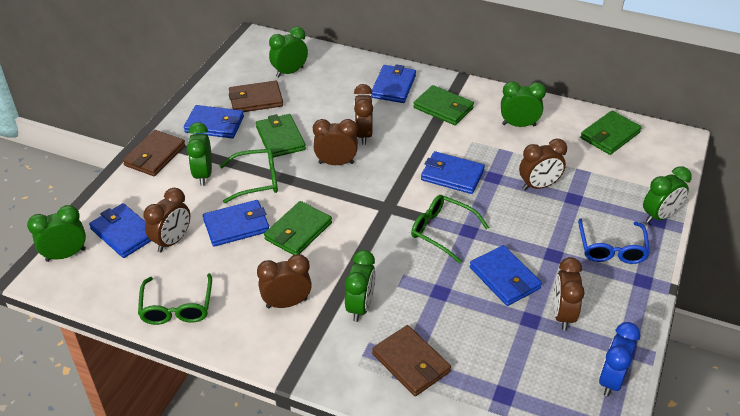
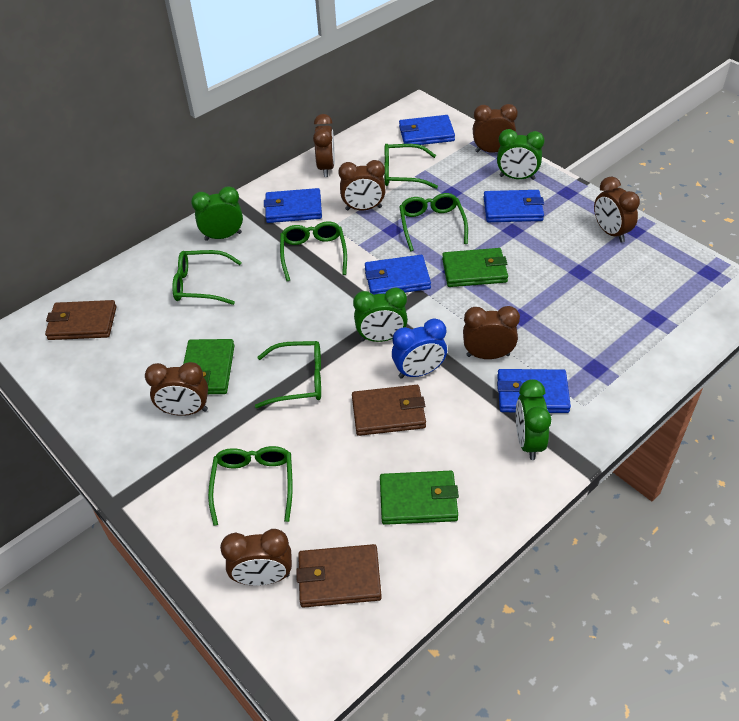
blue glasses: 1 -> 0
blue wallet: 6 -> 5
brown clock: 6 -> 7
green clock: 6 -> 4
green glasses: 3 -> 6
green wallet: 4 -> 3

